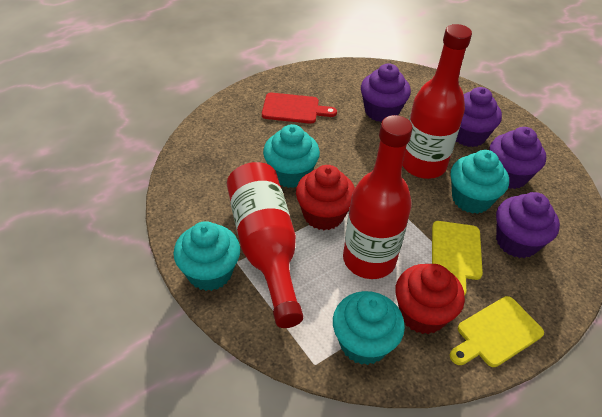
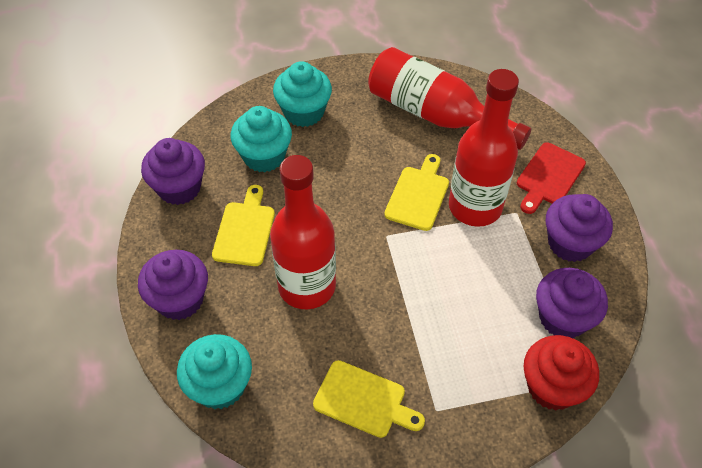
red cupcake: 2 -> 1
turquoise cupcake: 4 -> 3
yellow cutting board: 2 -> 3

